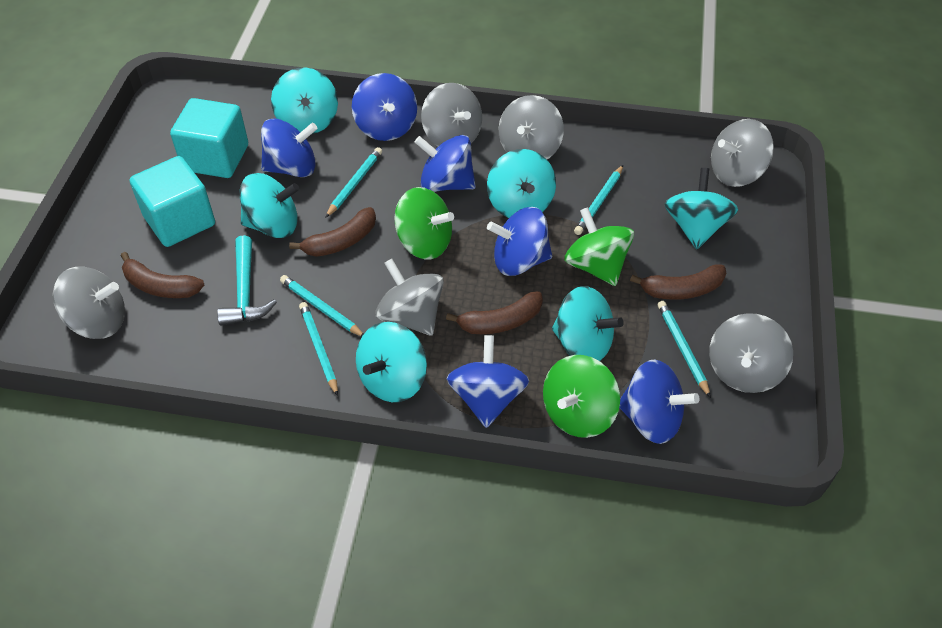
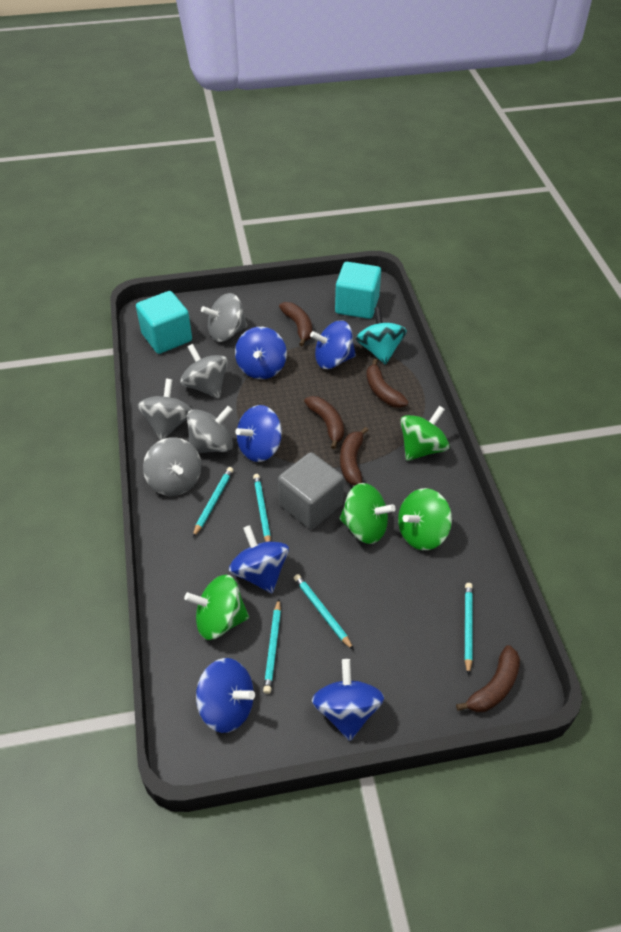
brown banana: 4 -> 5
green spinning top: 3 -> 4
grey cube: 0 -> 1
grey spinning top: 6 -> 5
turquoise hammer: 1 -> 0
turquoise spinning top: 6 -> 1

